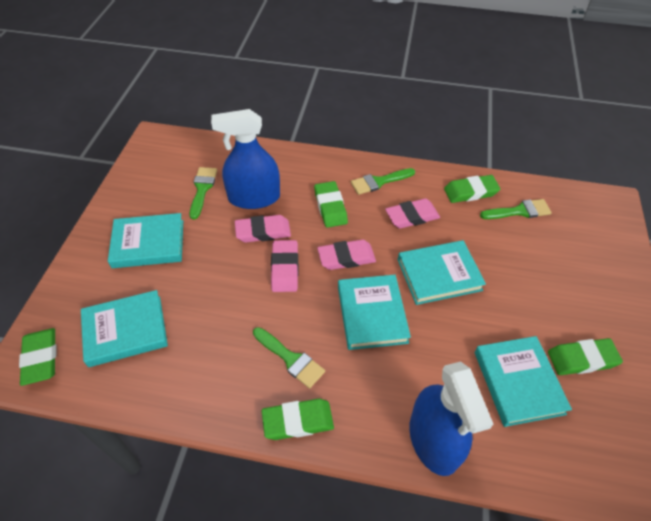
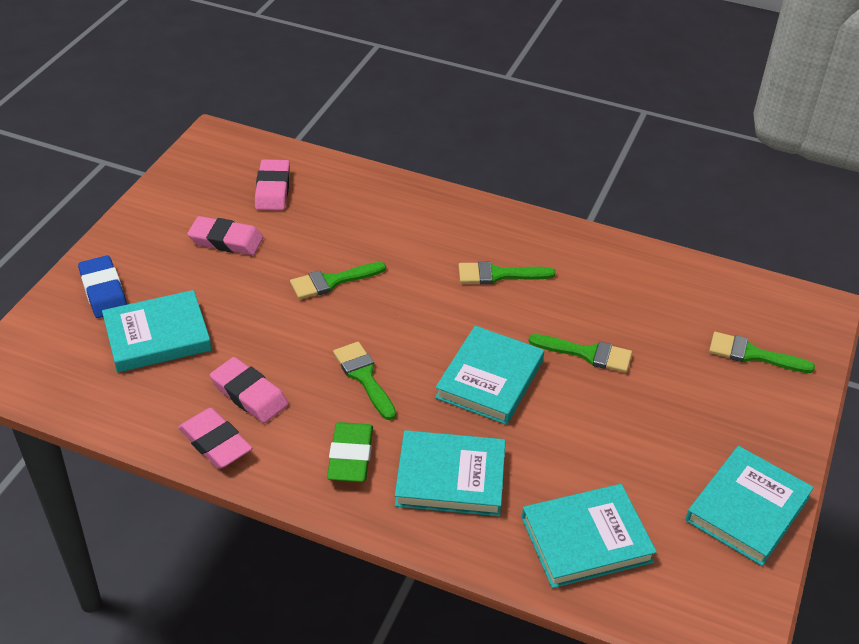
blue eraser: 0 -> 1
blue spray bottle: 2 -> 0
green brush: 4 -> 5
green eraser: 5 -> 1

